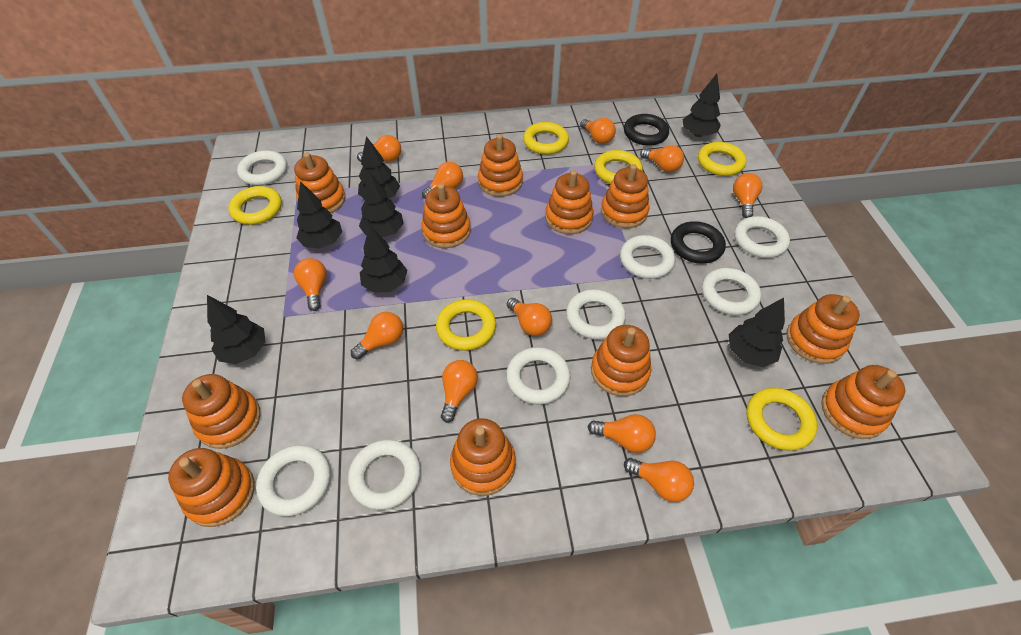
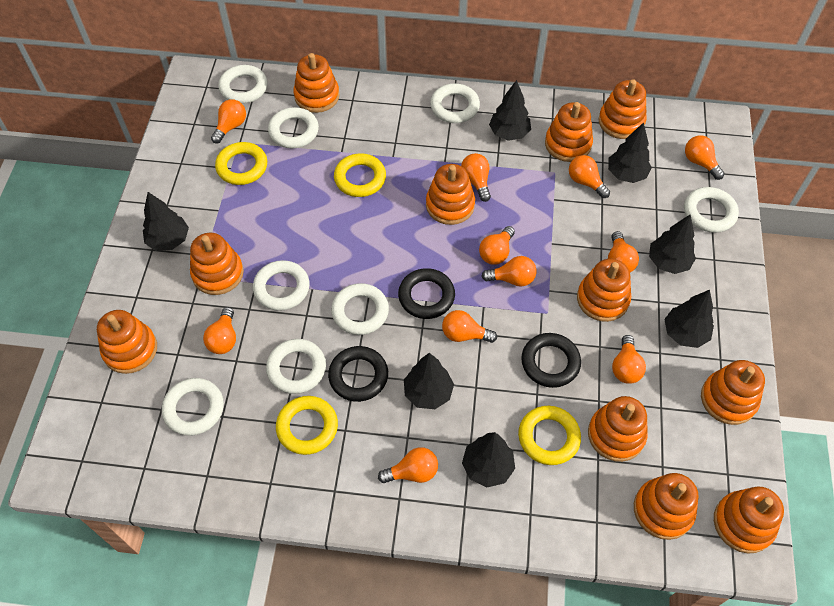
black ring: 2 -> 3
yellow ring: 6 -> 4

